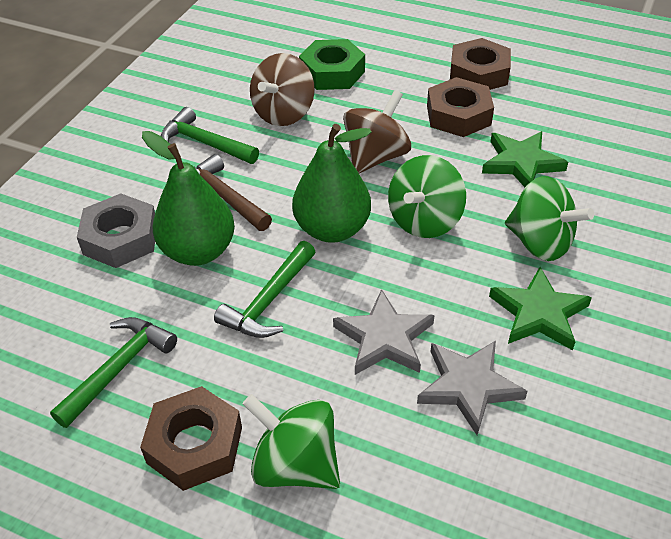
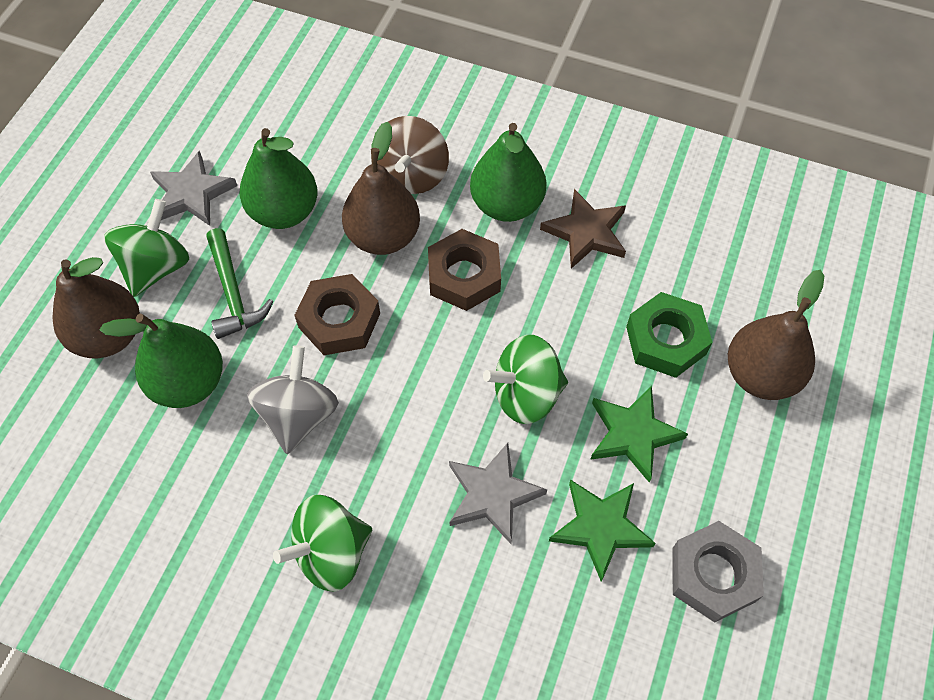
brown hammer: 1 -> 0
brown nut: 3 -> 2
brown pear: 0 -> 3
brown spinning top: 2 -> 1
brown star: 0 -> 1
green hammer: 3 -> 1
green pear: 2 -> 3
grey spinning top: 0 -> 1

